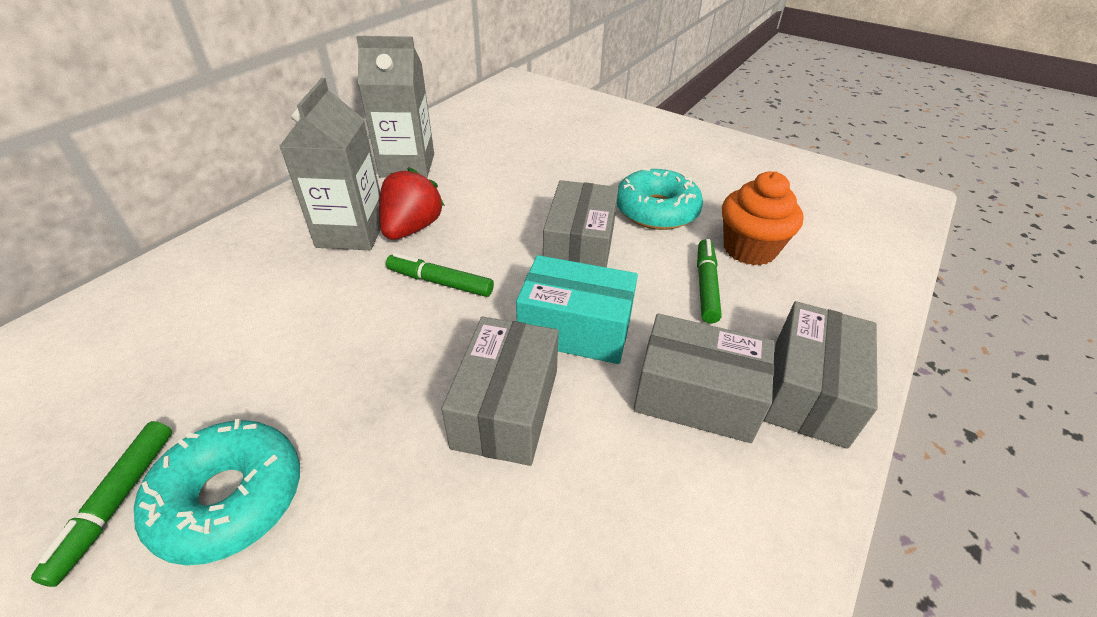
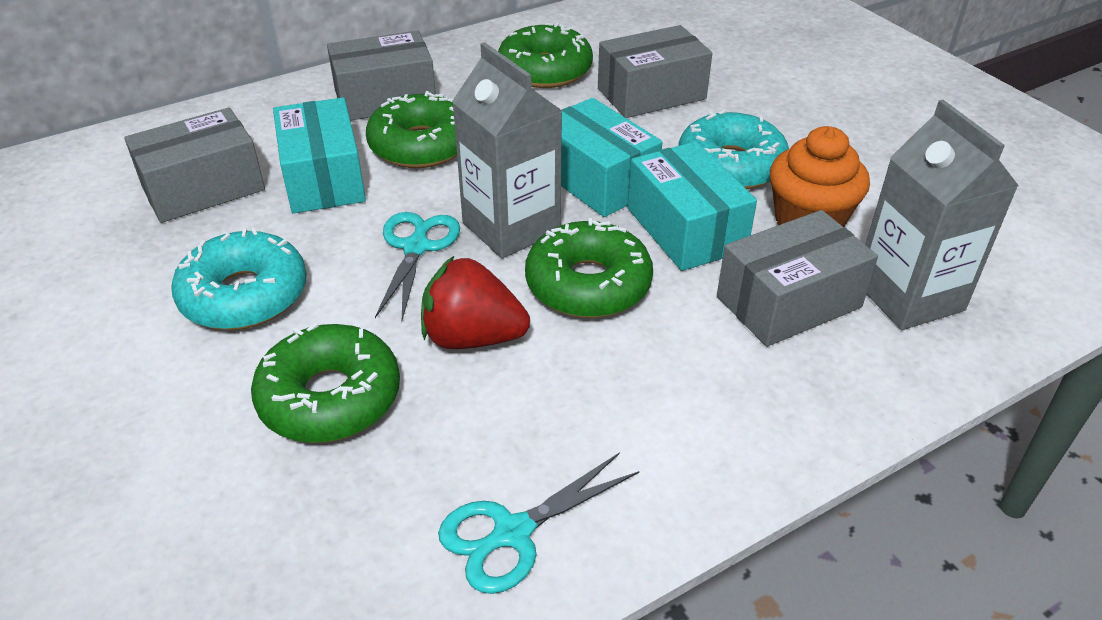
green donut: 0 -> 4
green marker: 3 -> 0
turquoise box: 1 -> 3
turquoise scissors: 0 -> 2

